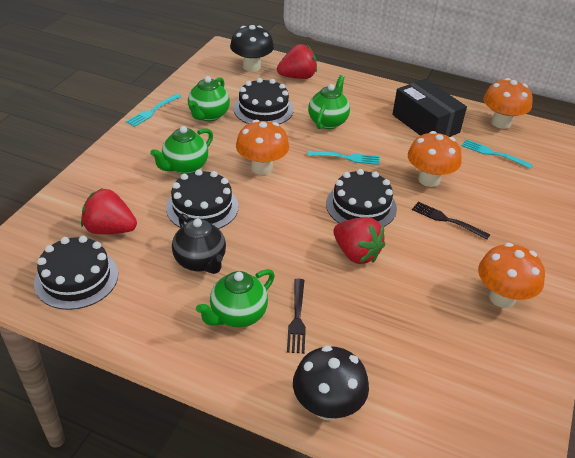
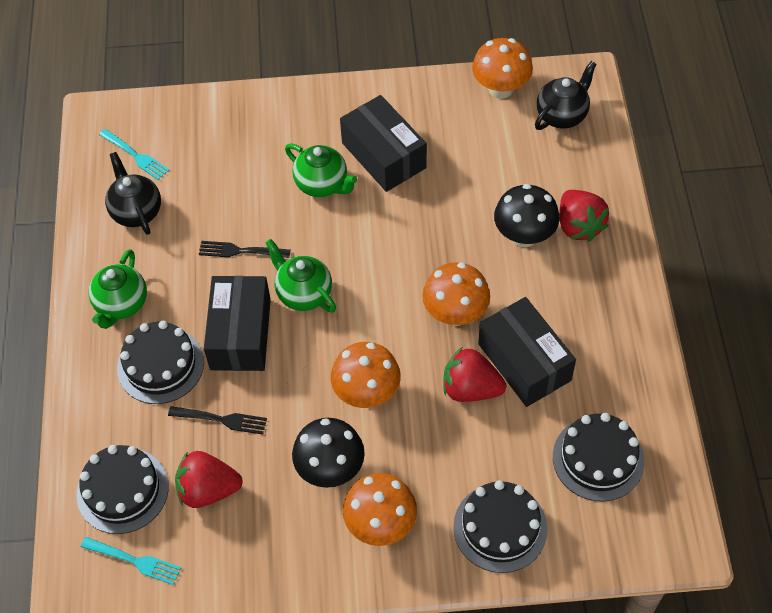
black box: 1 -> 3
black teapot: 1 -> 2
green teapot: 4 -> 3
turquoise fork: 3 -> 2

